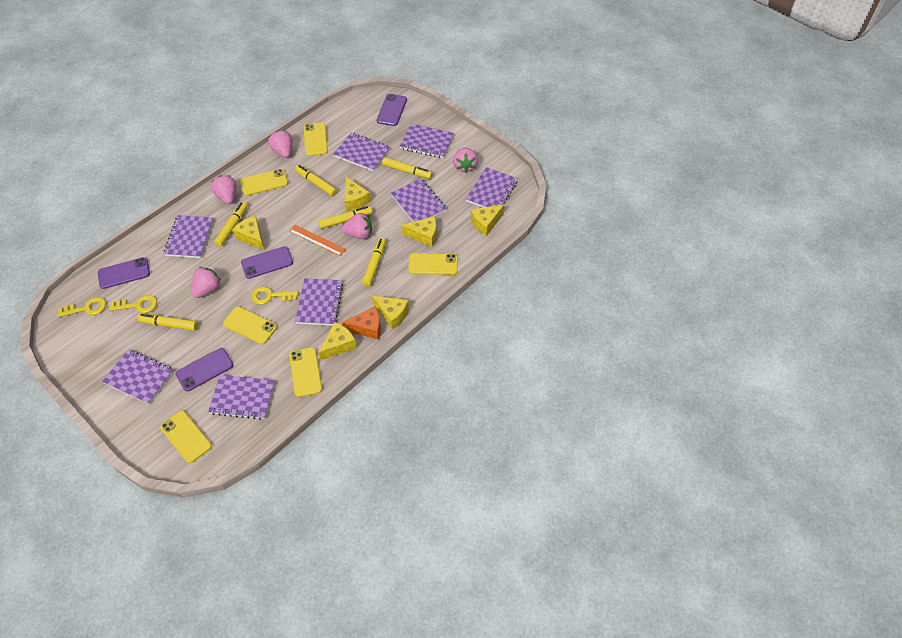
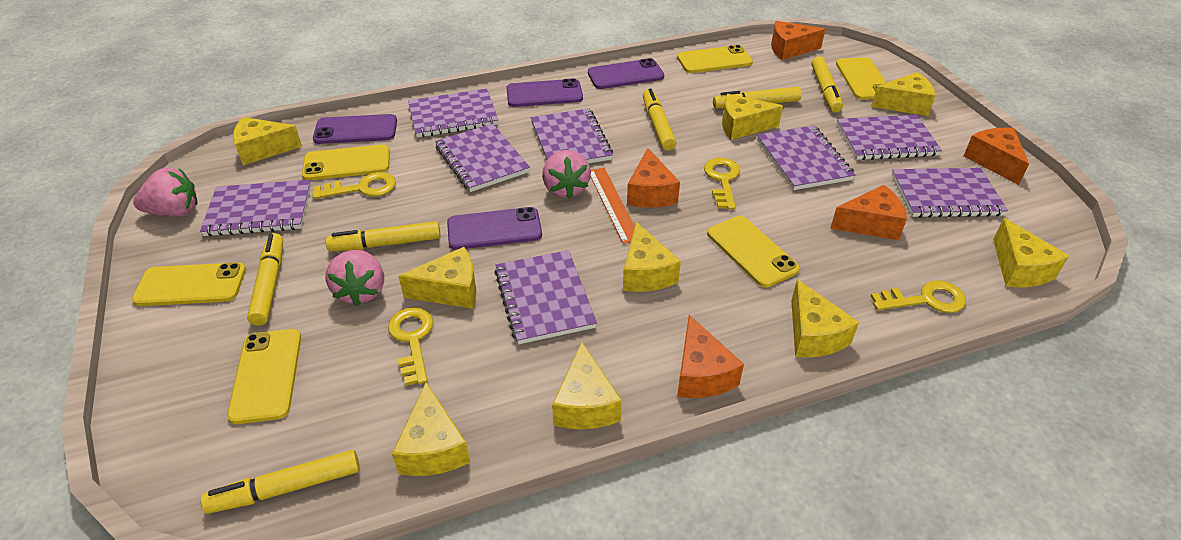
orange cheese: 1 -> 5
pink strawberry: 5 -> 3
yellow cheese: 6 -> 9
yellow key: 3 -> 4

